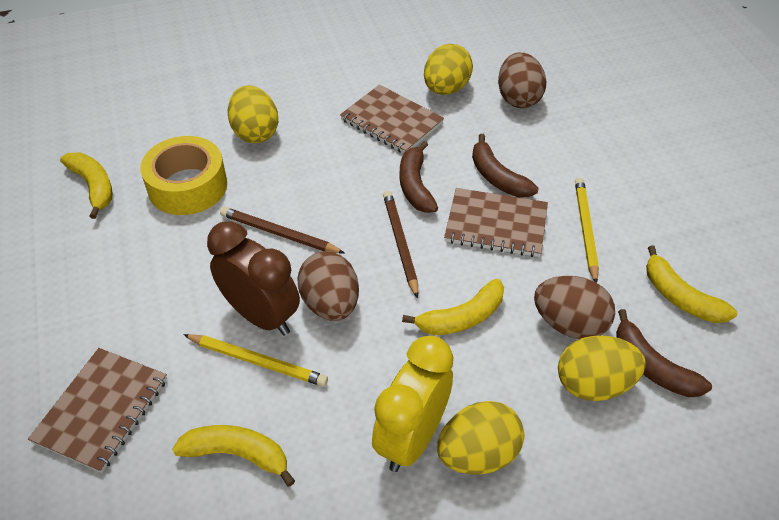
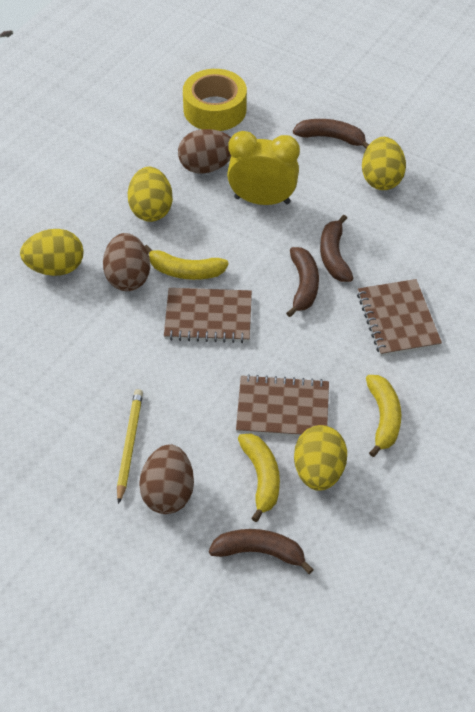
brown banana: 3 -> 4
brown clock: 1 -> 0
brown pencil: 2 -> 0
yellow banana: 4 -> 3
yellow pencil: 2 -> 1

